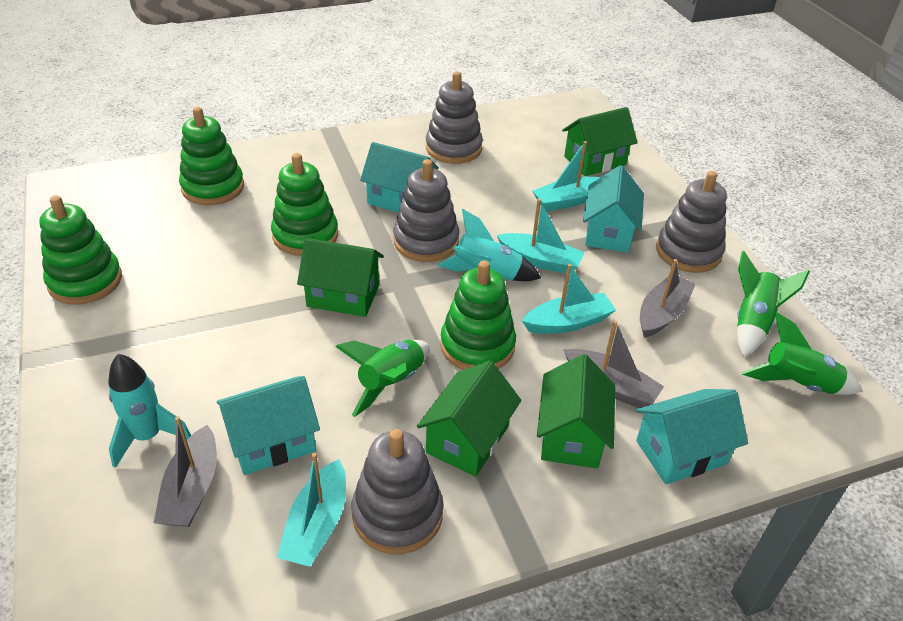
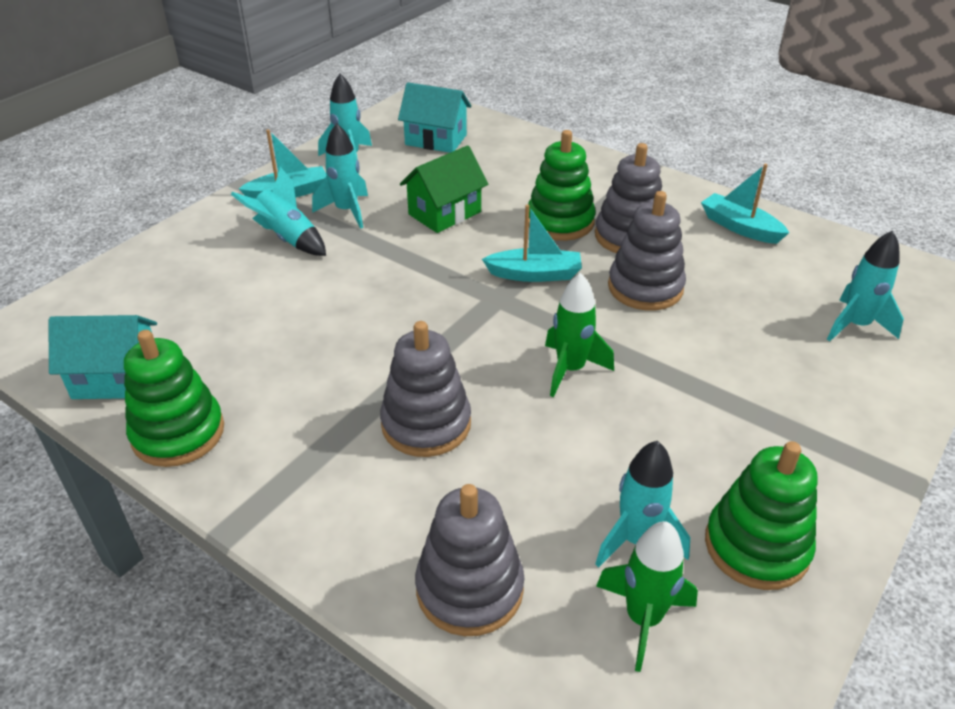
green house: 4 -> 1
green rocket: 3 -> 2
green stacking toy: 4 -> 3
grey boat: 3 -> 0
turquoise boat: 4 -> 3
turquoise house: 4 -> 2
turquoise rocket: 2 -> 5

